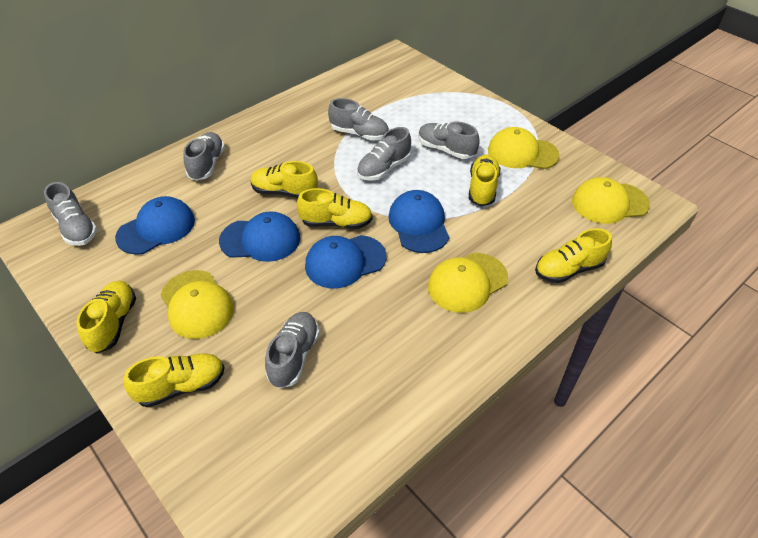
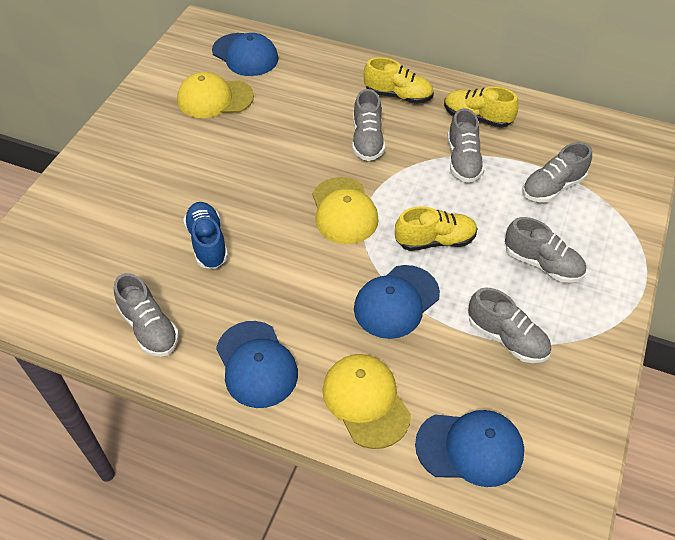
blue shoe: 0 -> 1
yellow cap: 4 -> 3
yellow shoe: 6 -> 3

